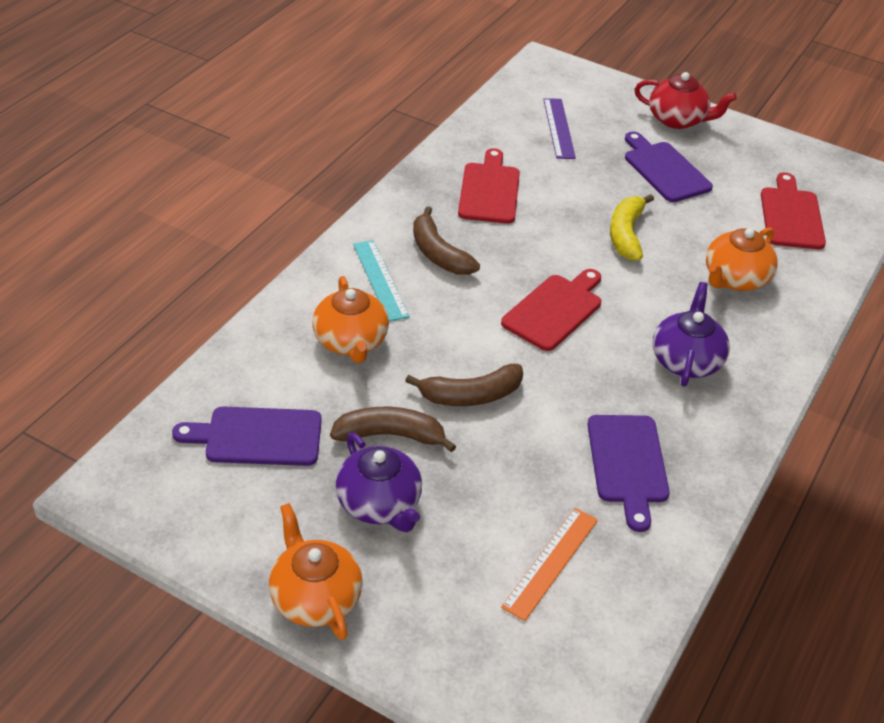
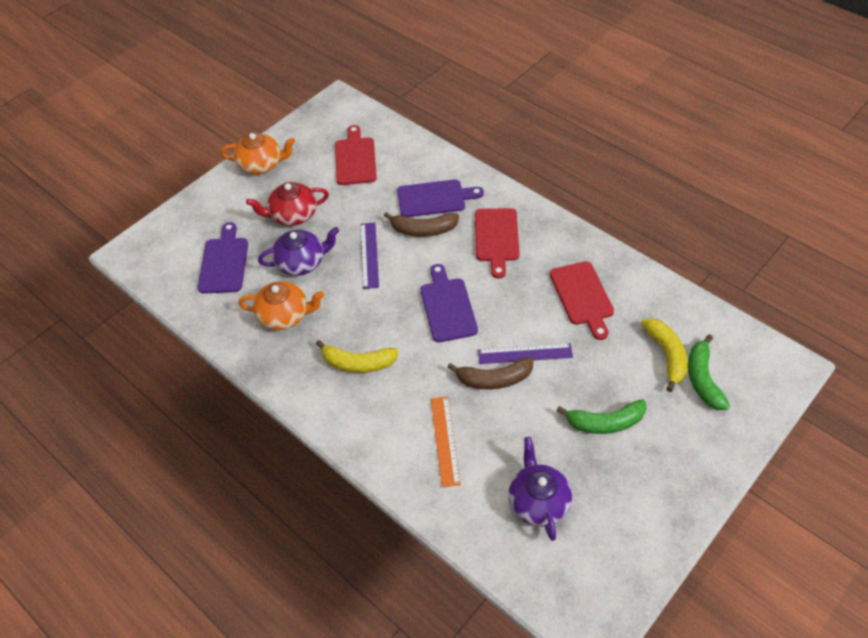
brown banana: 3 -> 2
green banana: 0 -> 2
orange teapot: 3 -> 2
purple ruler: 1 -> 2
turquoise ruler: 1 -> 0
yellow banana: 1 -> 2

